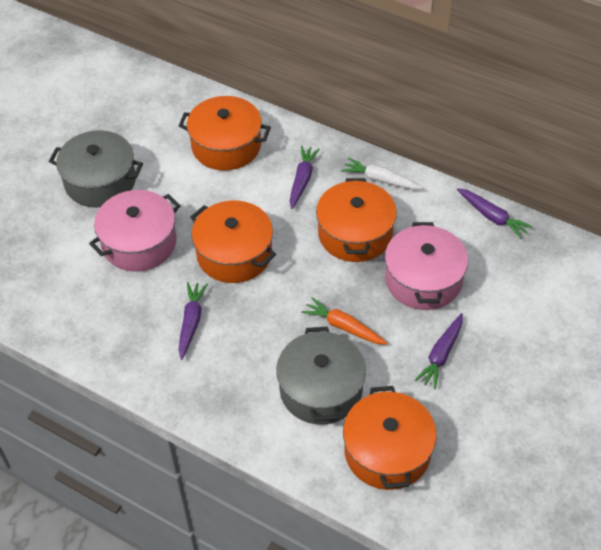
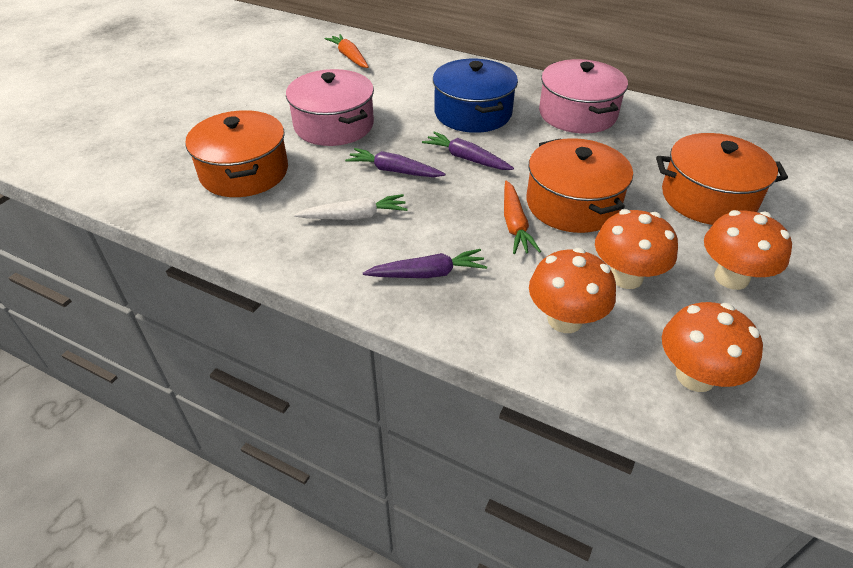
blue pot: 0 -> 1
grey pot: 2 -> 0
orange carrot: 1 -> 2
orange mushroom: 0 -> 4
orange pot: 4 -> 3
purple carrot: 4 -> 3

